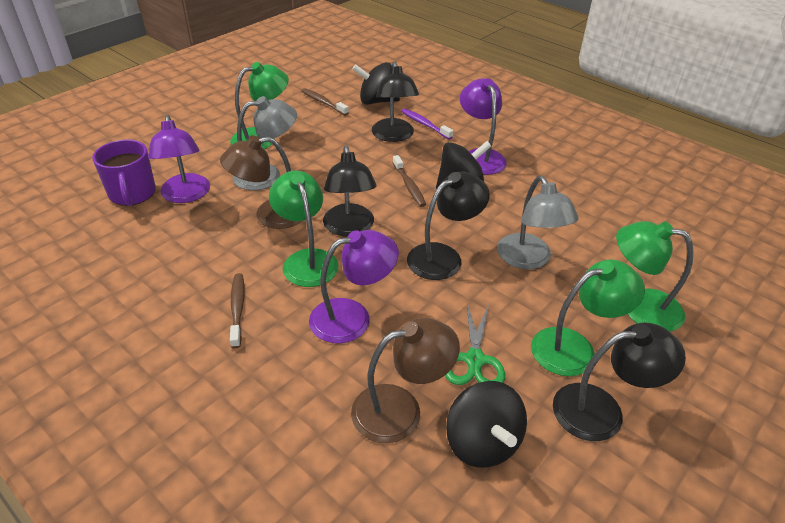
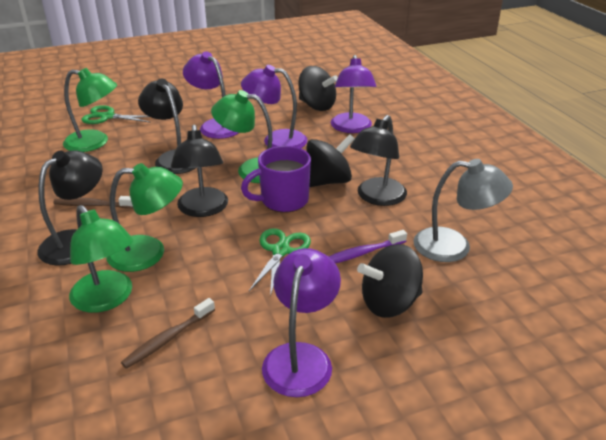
brown lamp: 2 -> 0
brown toothbrush: 3 -> 2
green scissors: 1 -> 2
grey lamp: 2 -> 1
purple lamp: 3 -> 4

